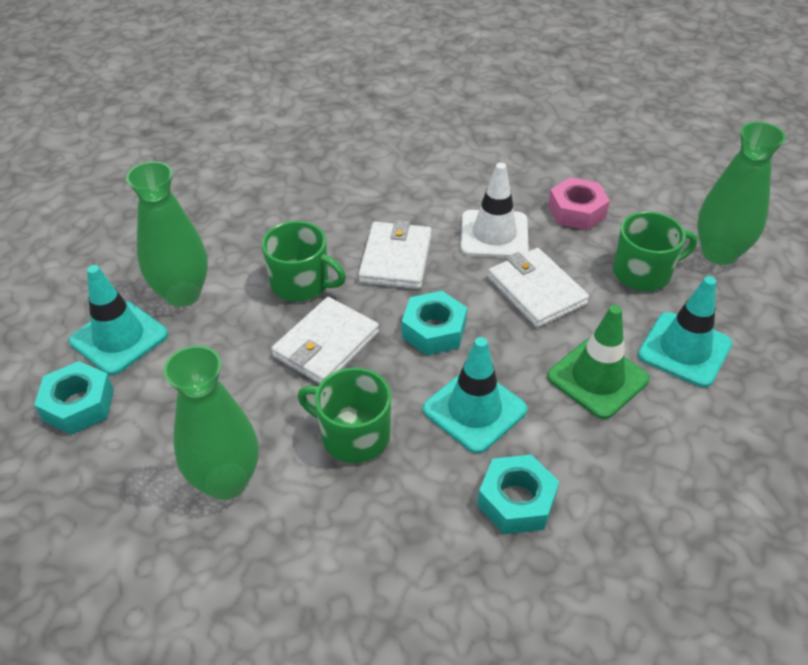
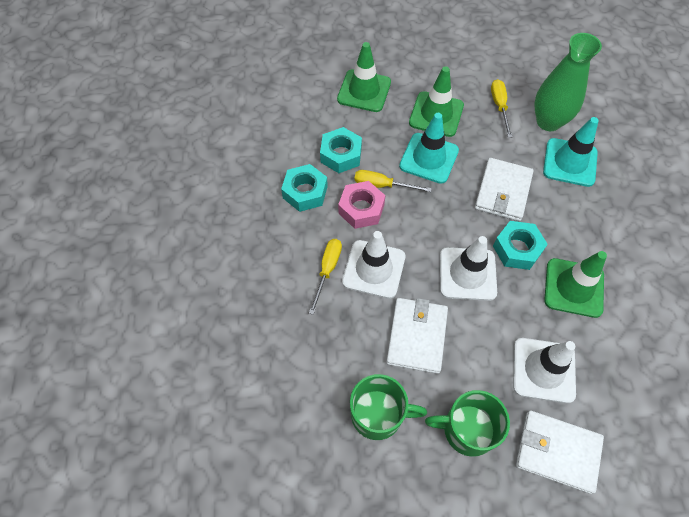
green mug: 3 -> 2
green traffic cone: 1 -> 3
green vase: 3 -> 1
turquoise traffic cone: 3 -> 2
white traffic cone: 1 -> 3
yellow screwdriver: 0 -> 3

